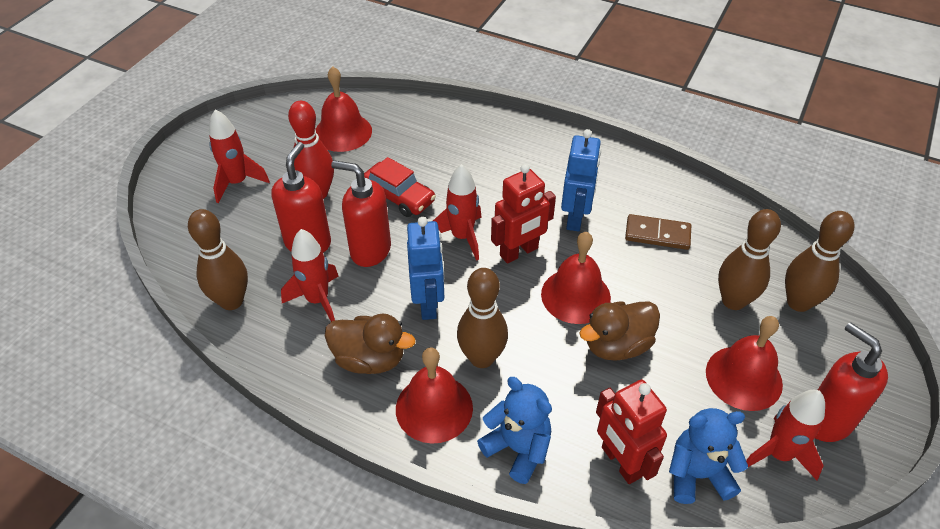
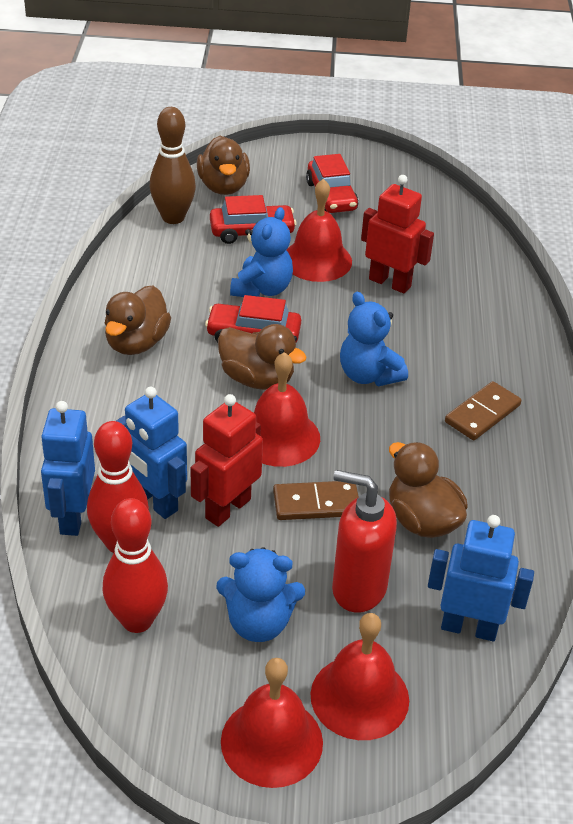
blue robot: 2 -> 3
blue teddy bear: 2 -> 3
brown bowling pin: 4 -> 1
brown domino: 1 -> 2
brown duck: 2 -> 4
red bowling pin: 1 -> 2
red car: 1 -> 3
red rocket: 4 -> 0
red soap dispenser: 3 -> 1

